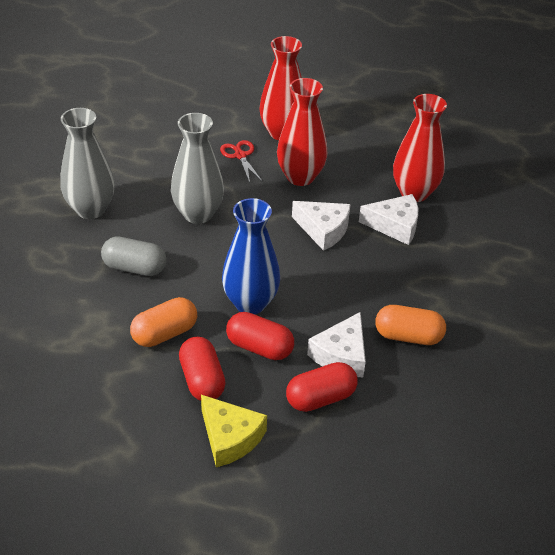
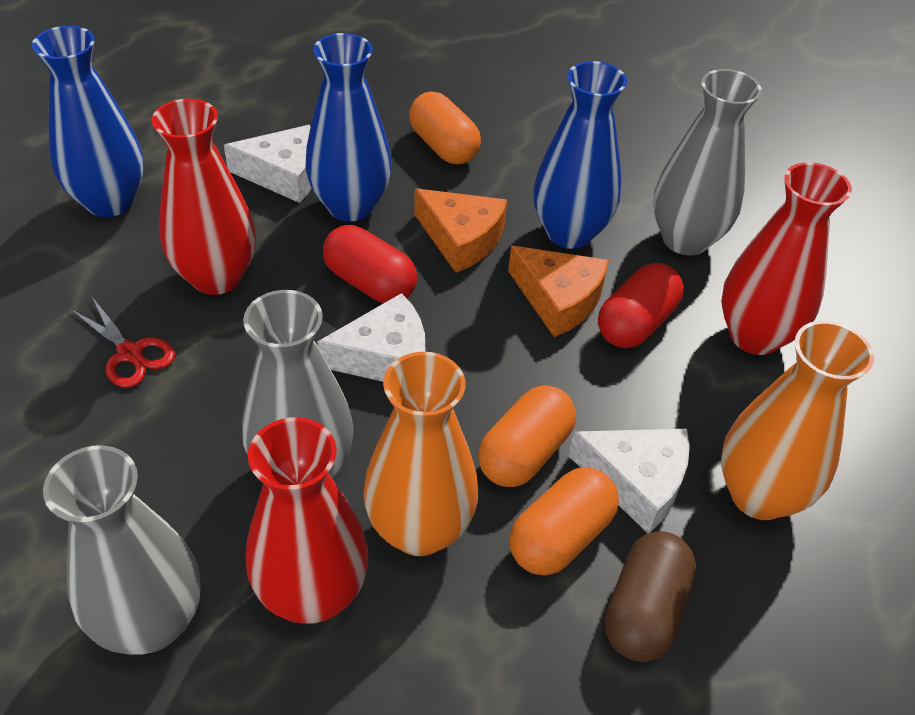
blue vase: 1 -> 3
brown capsule: 0 -> 1
grey capsule: 1 -> 0
grey vase: 2 -> 3
orange capsule: 2 -> 3
orange cheese: 0 -> 2
orange vase: 0 -> 2
red capsule: 3 -> 2
yellow cheese: 1 -> 0

